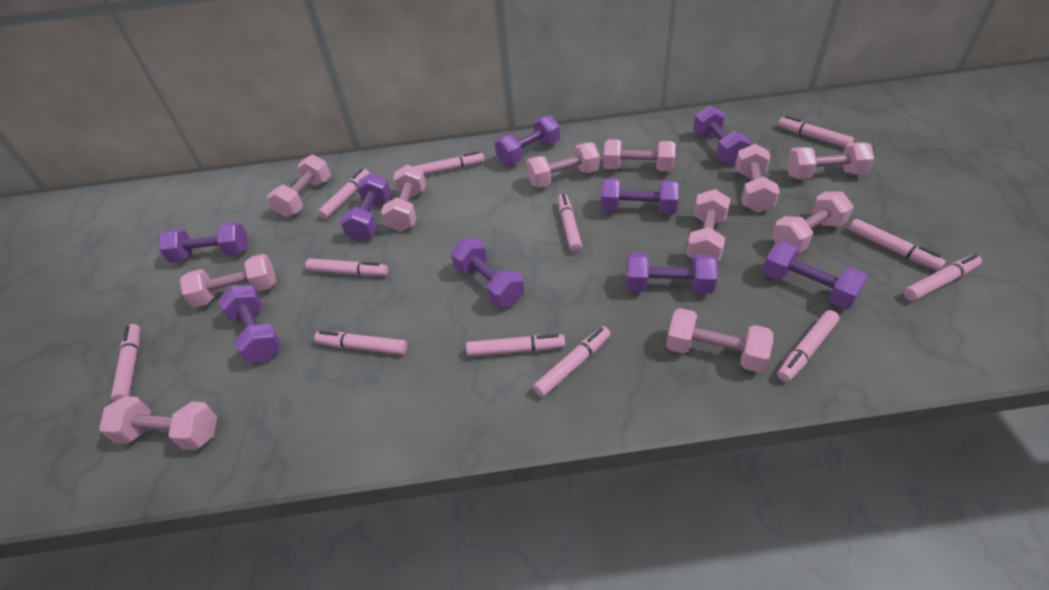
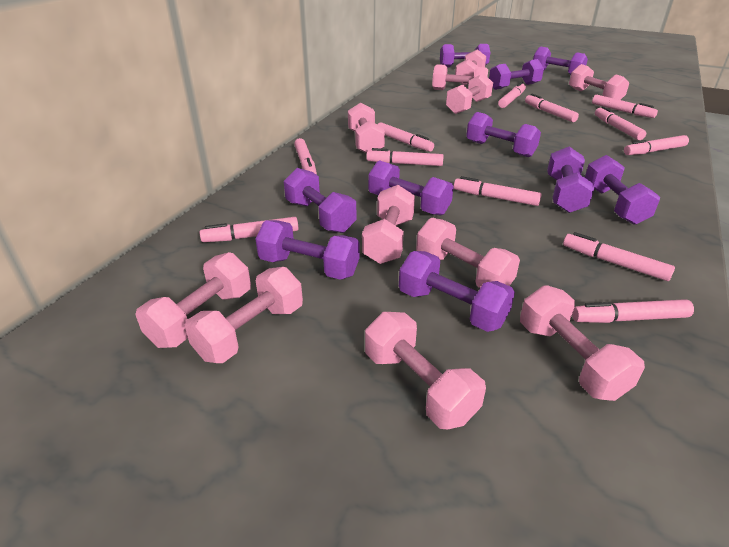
purple dumbbell: 9 -> 10

